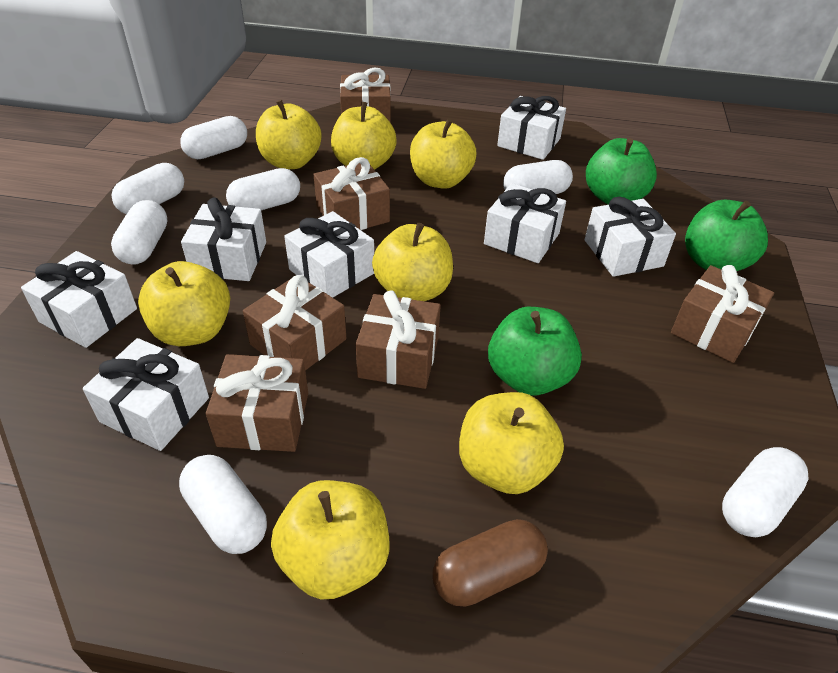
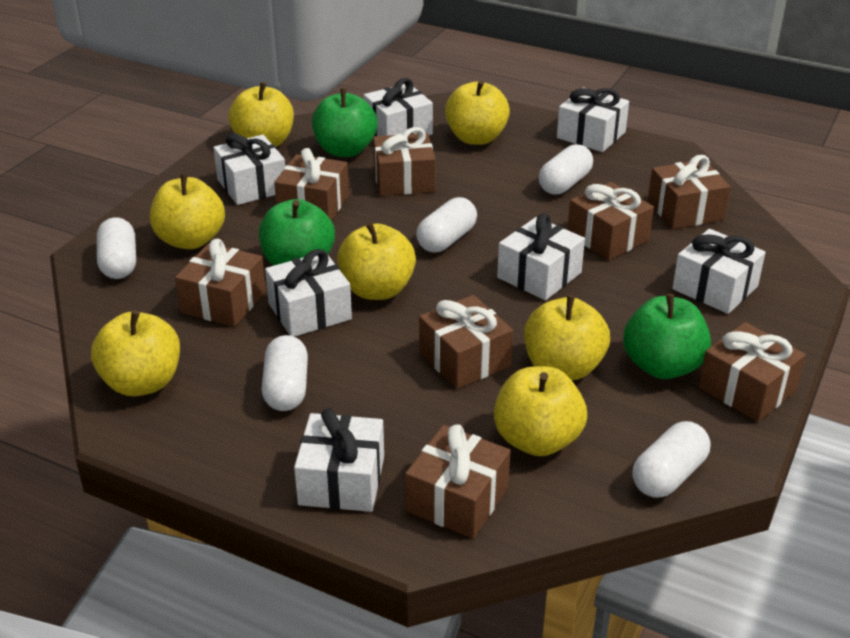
brown capsule: 1 -> 0
brown gift: 6 -> 8
white capsule: 7 -> 5

